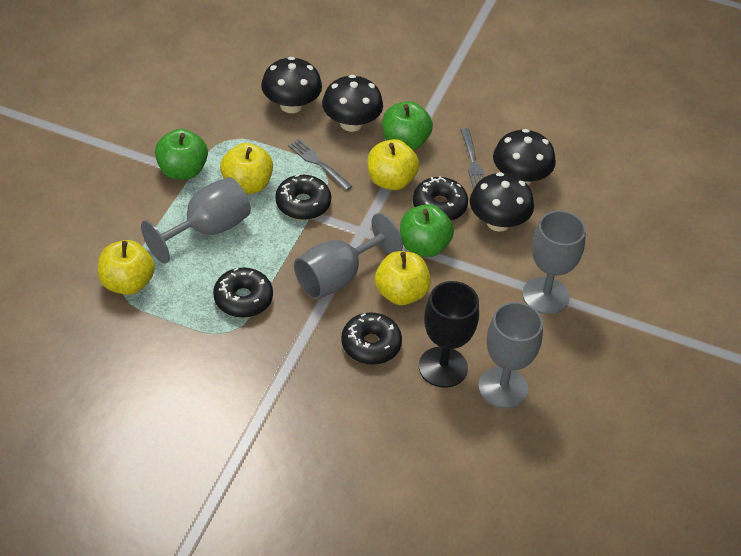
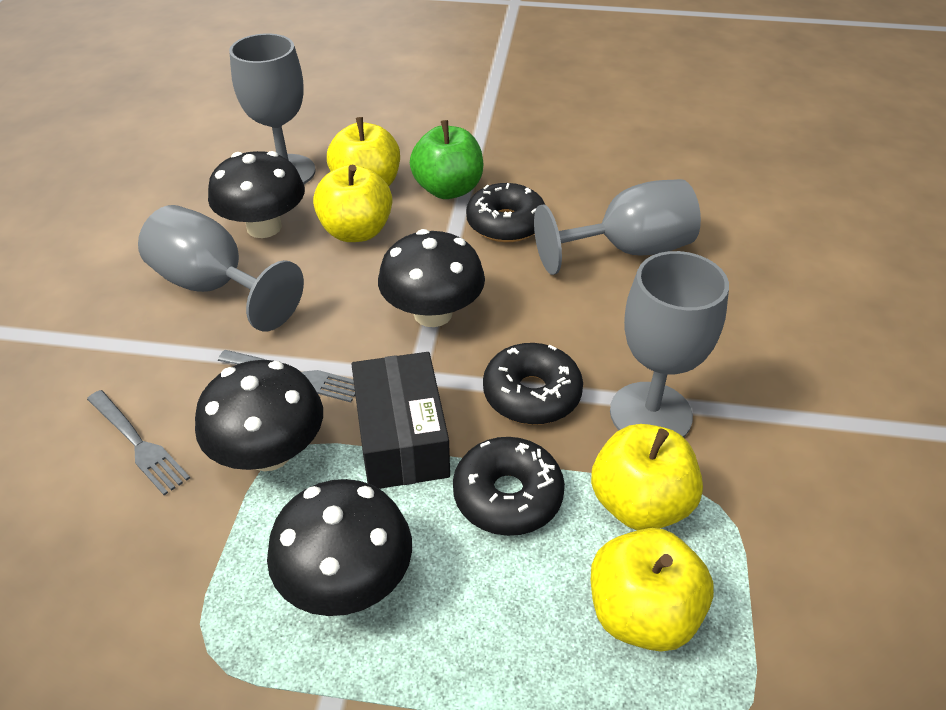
black box: 0 -> 1
black donut: 4 -> 3
black goblet: 1 -> 0
green apple: 3 -> 1

